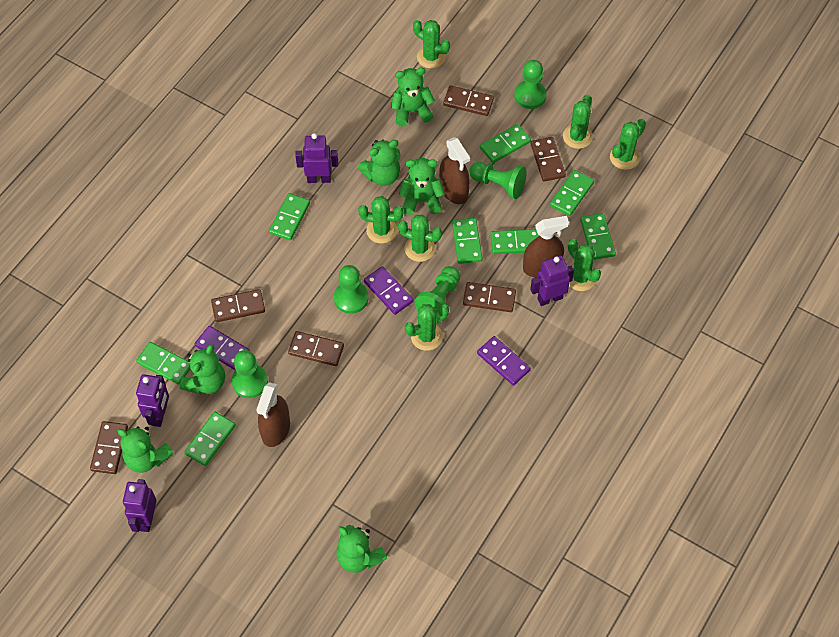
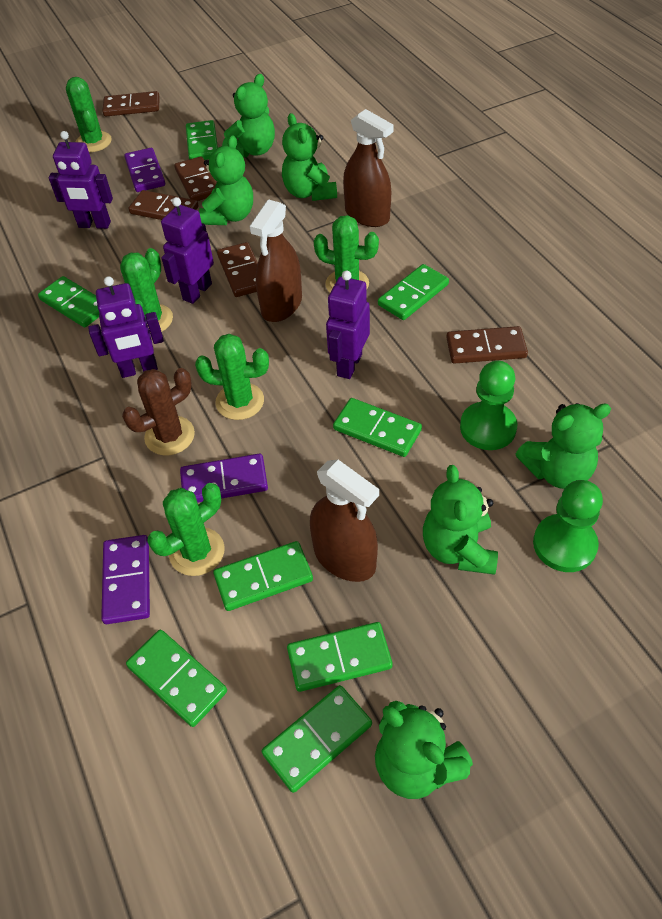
brown cactus: 0 -> 1
brown domino: 6 -> 5
green cactus: 7 -> 5
green pawn: 5 -> 2

